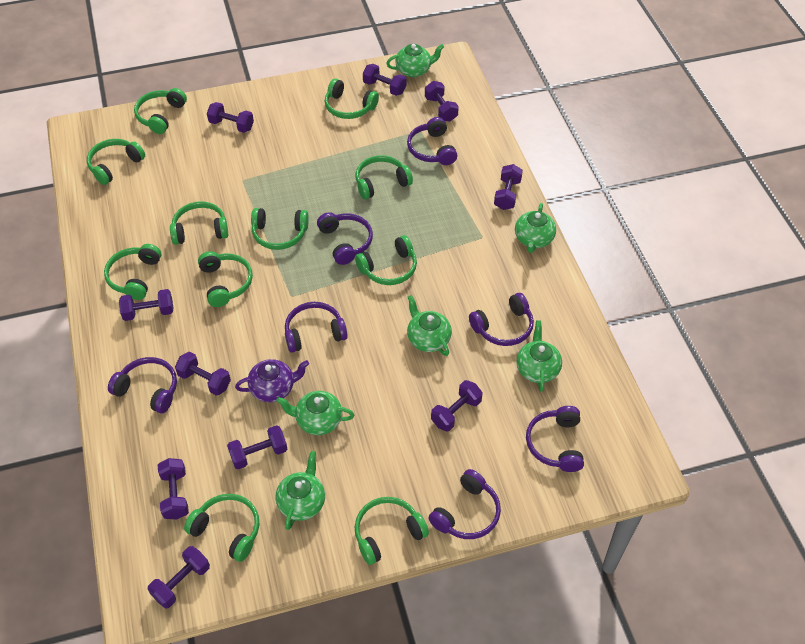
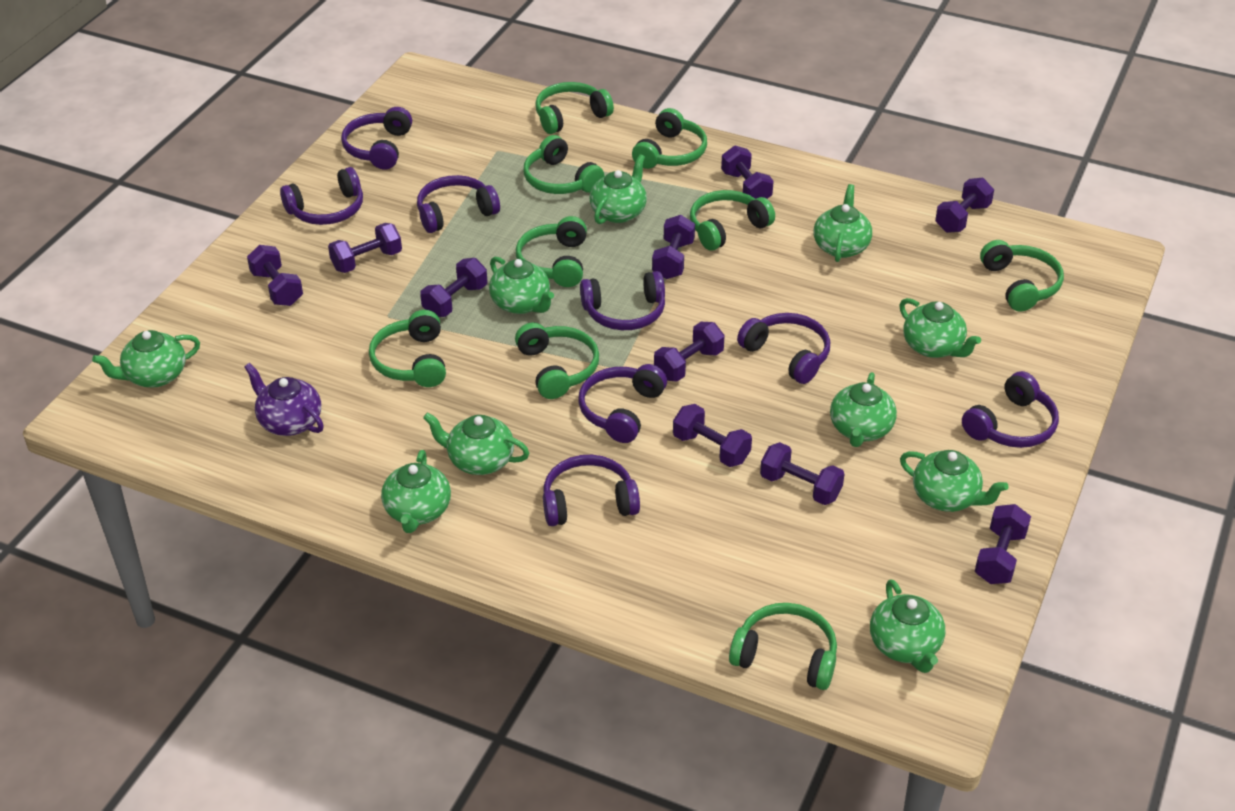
green headphones: 11 -> 9
green teapot: 6 -> 10
purple headphones: 7 -> 8

